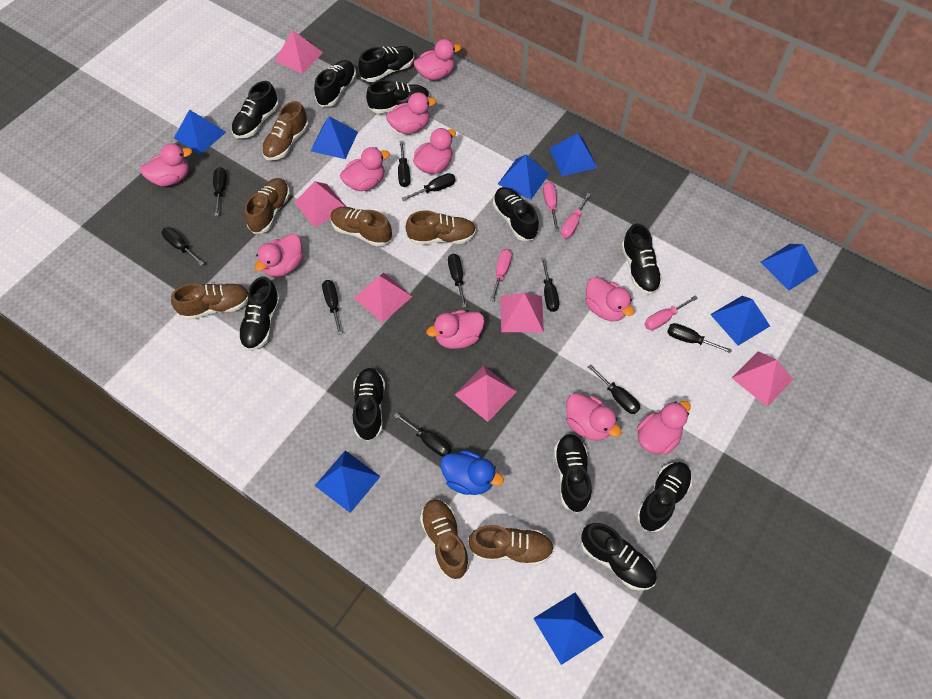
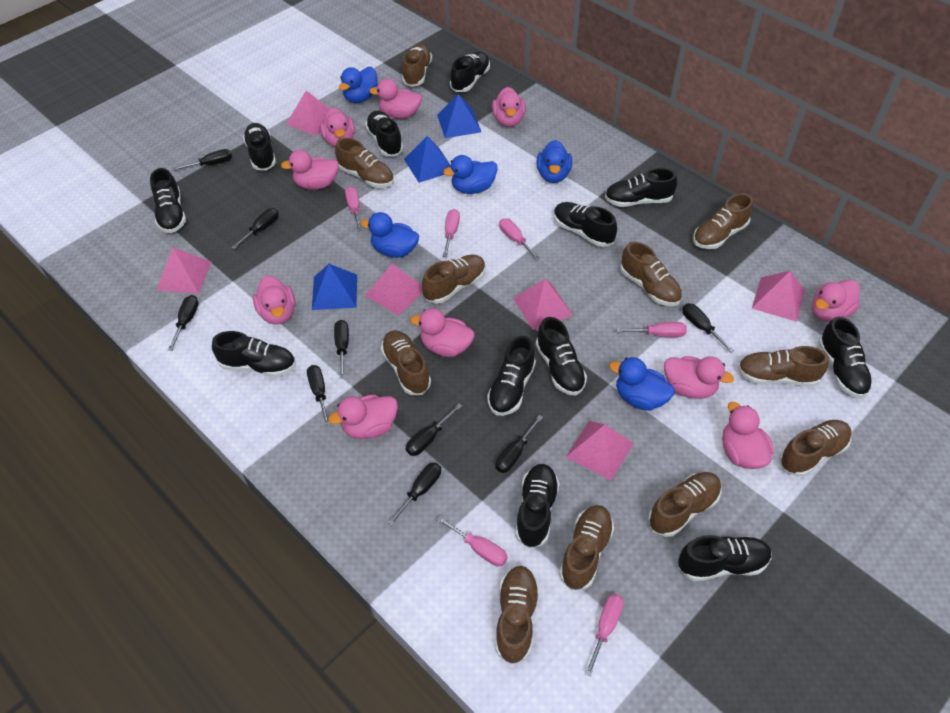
black screwdriver: 10 -> 9
black shoe: 11 -> 12
blue duck: 1 -> 5
blue pyramid: 8 -> 3
brown shoe: 7 -> 11
pink screwdriver: 4 -> 6

